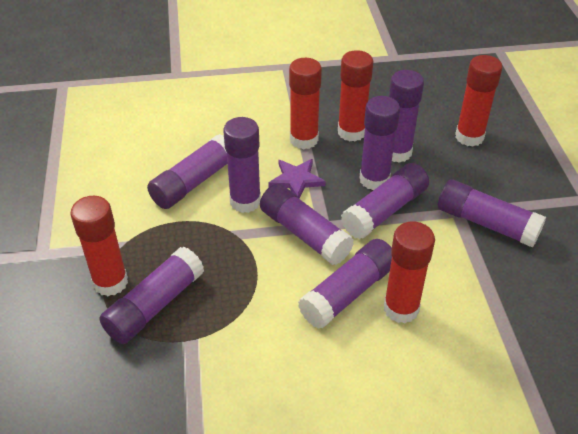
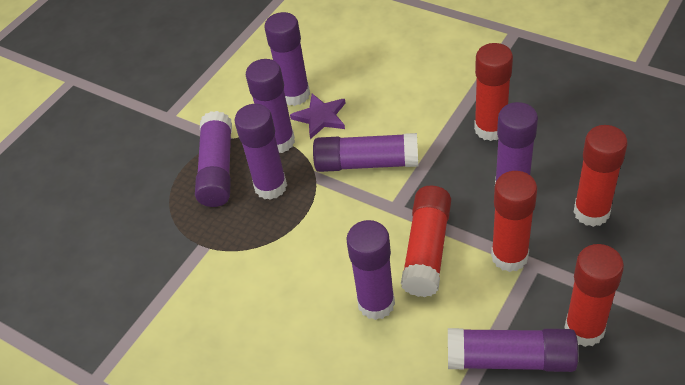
purple glue stick: 9 -> 8

